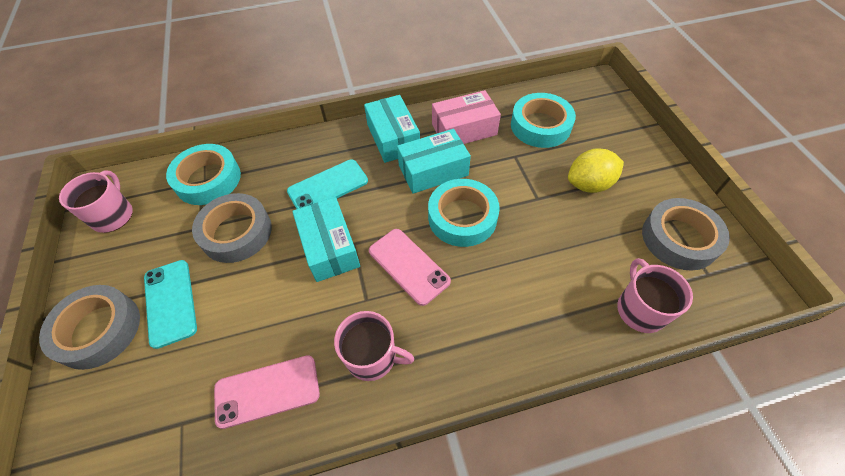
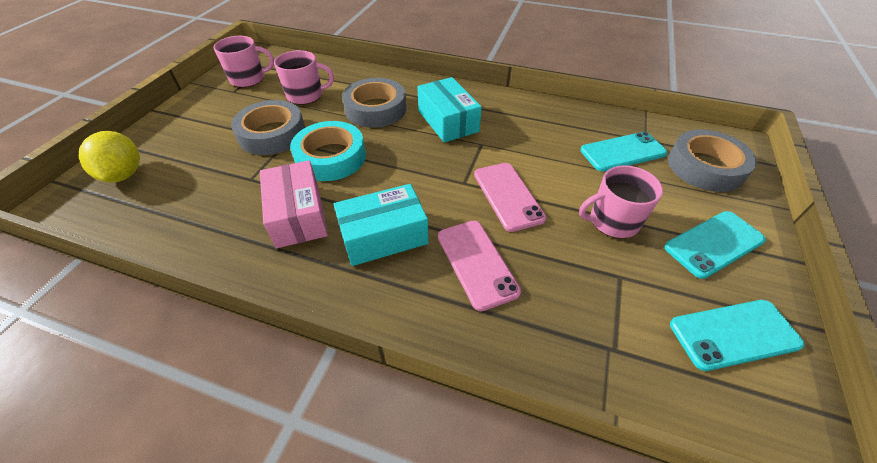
turquoise box: 3 -> 2
turquoise phone: 2 -> 3
turquoise tape: 3 -> 1

